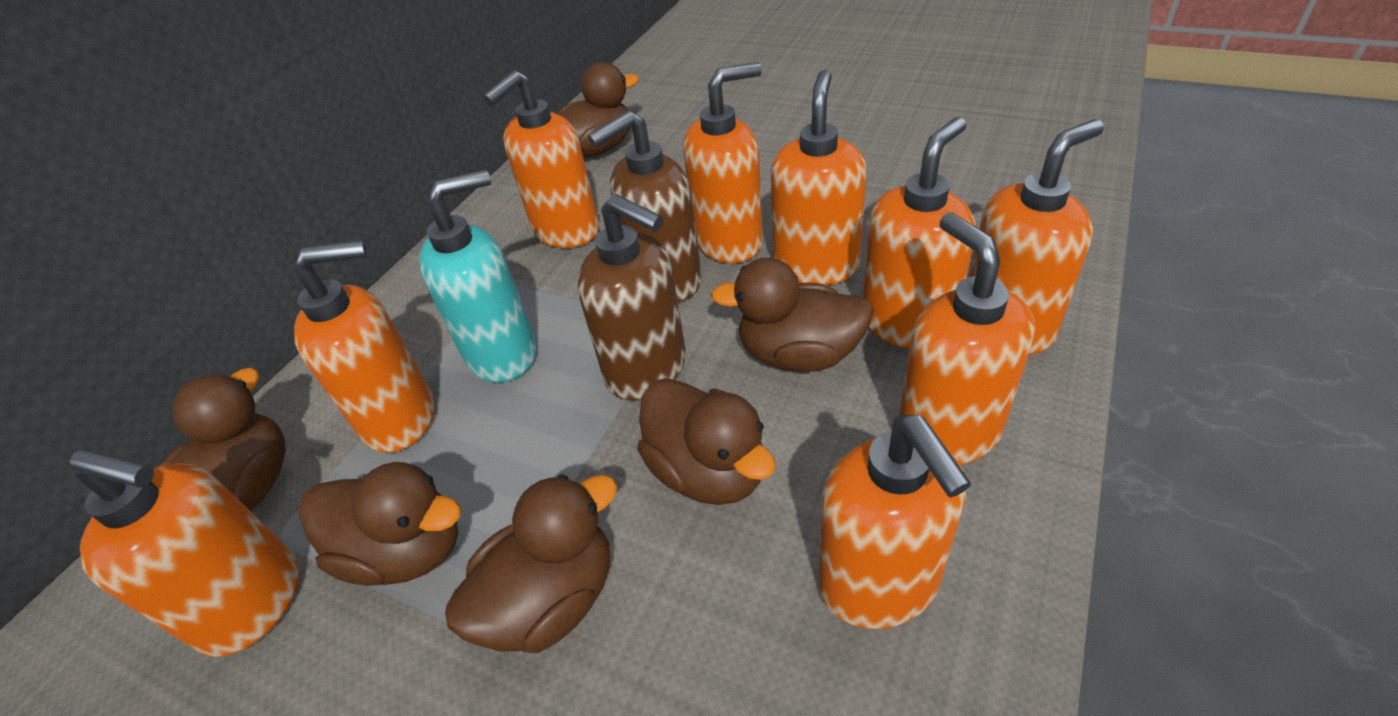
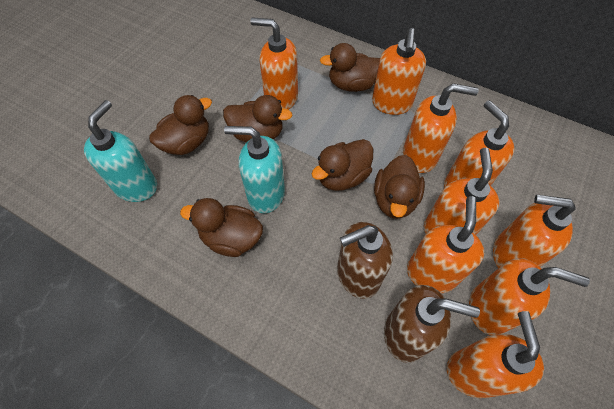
turquoise soap dispenser: 1 -> 2

